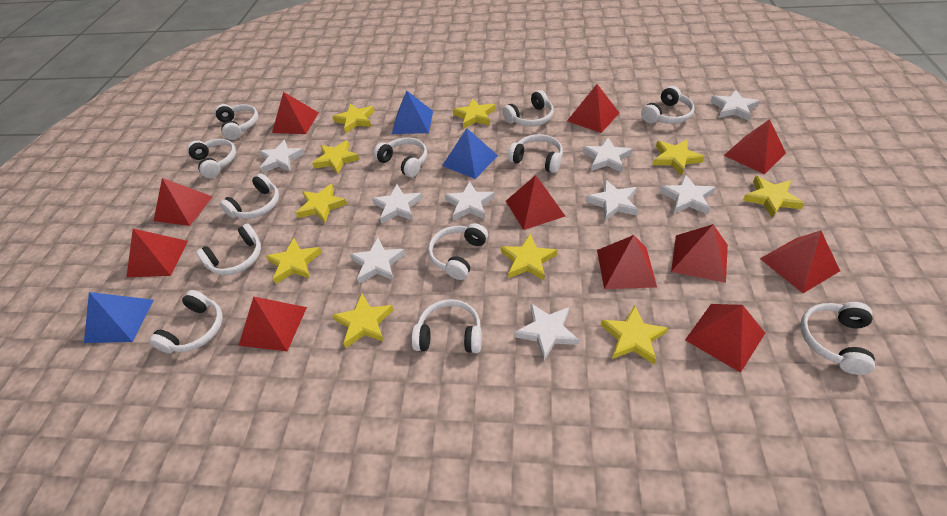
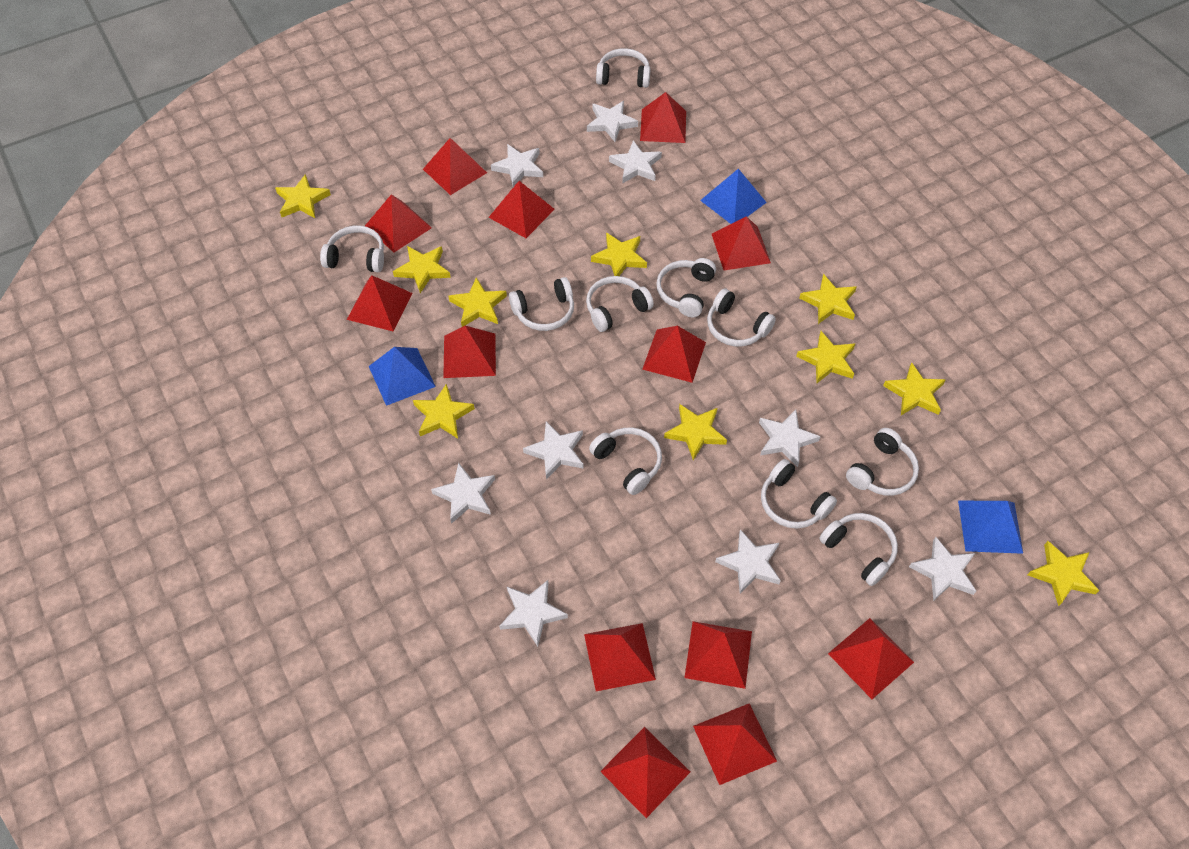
red pyramid: 11 -> 13
white headphones: 12 -> 10

